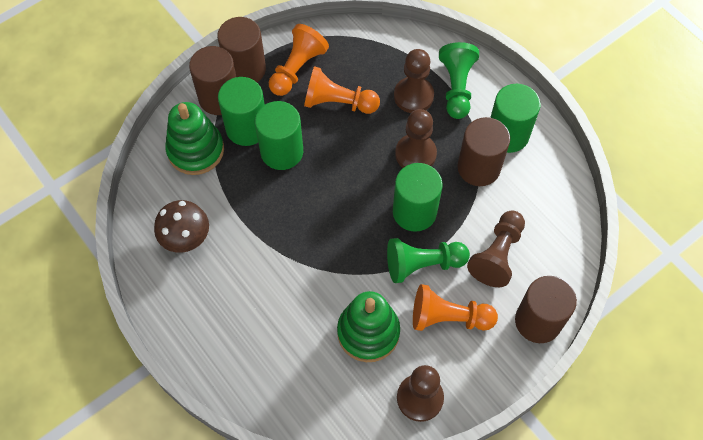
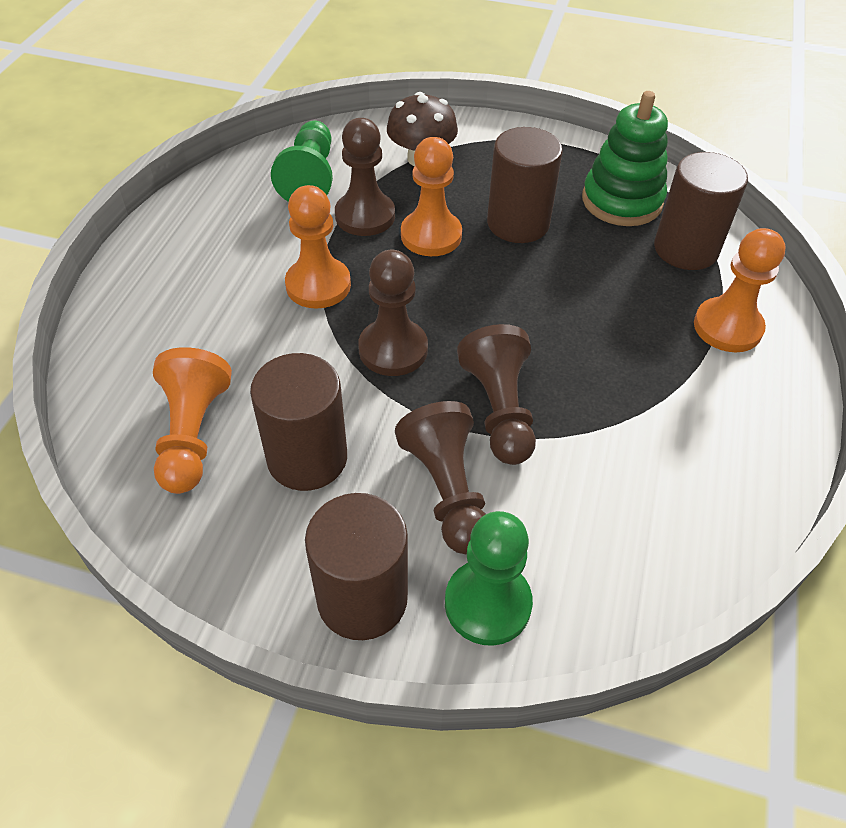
green cylinder: 4 -> 0
green stacking toy: 2 -> 1
orange pawn: 3 -> 4

